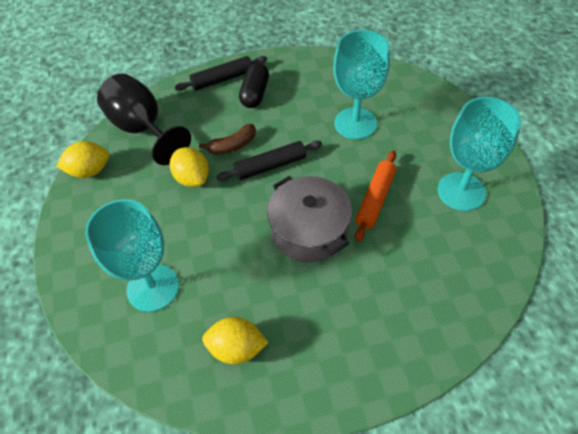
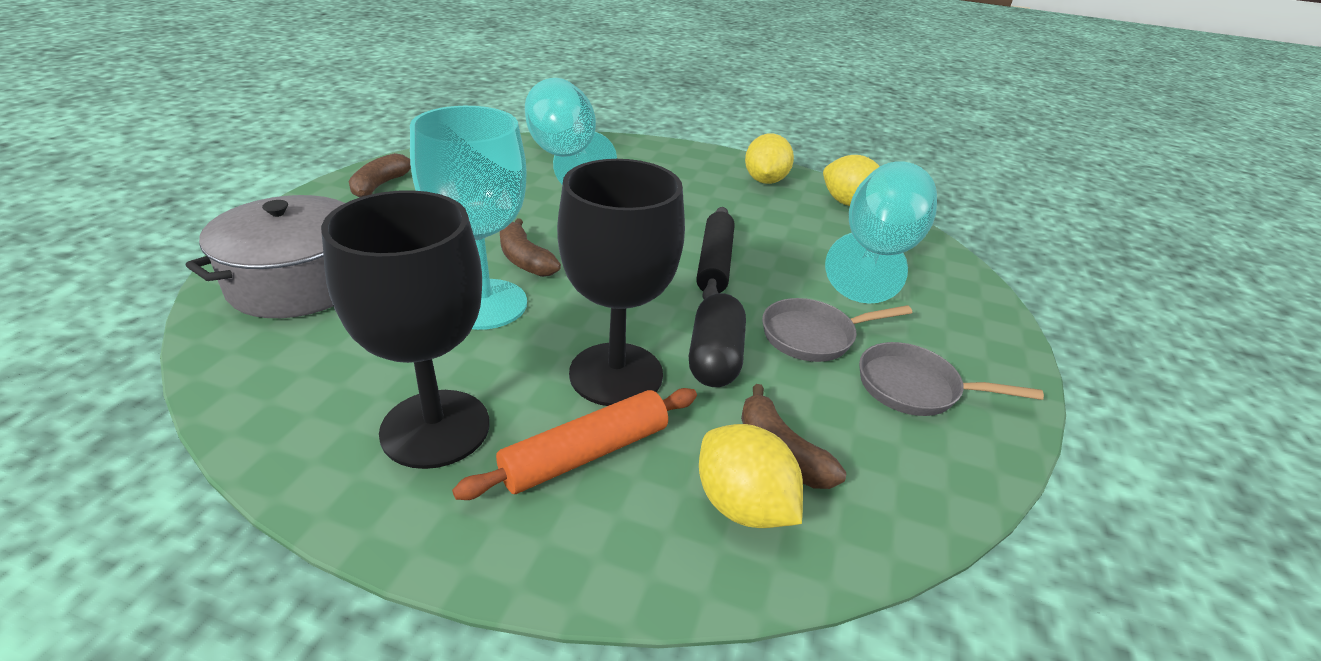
black goblet: 1 -> 2
black rolling pin: 2 -> 1
brown banana: 1 -> 3
grey pan: 0 -> 2

